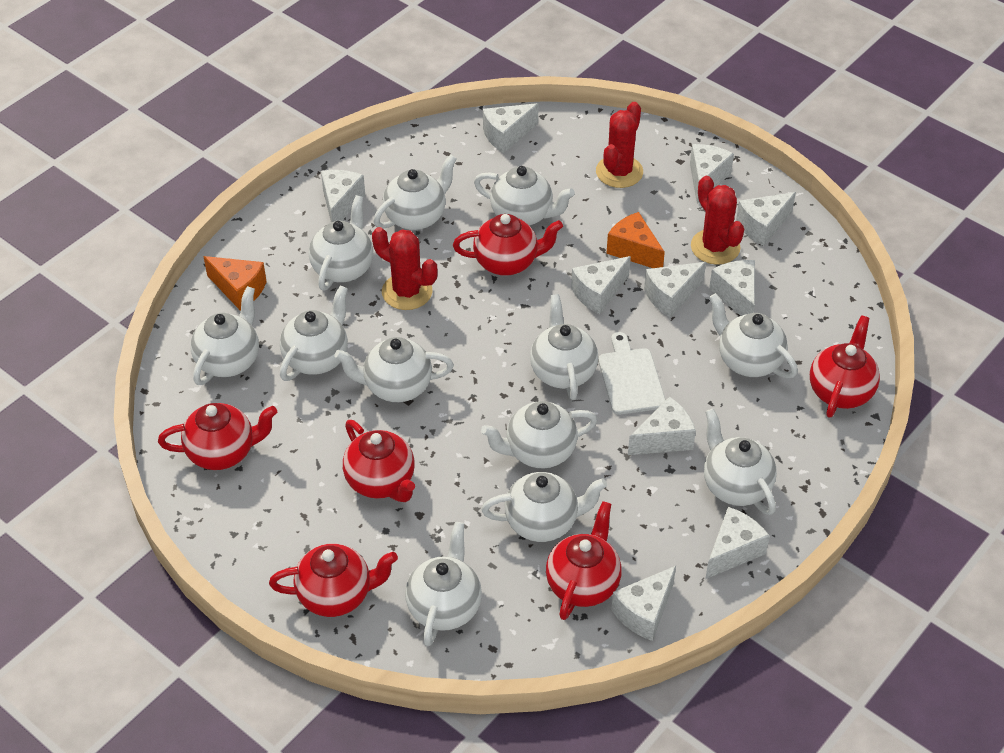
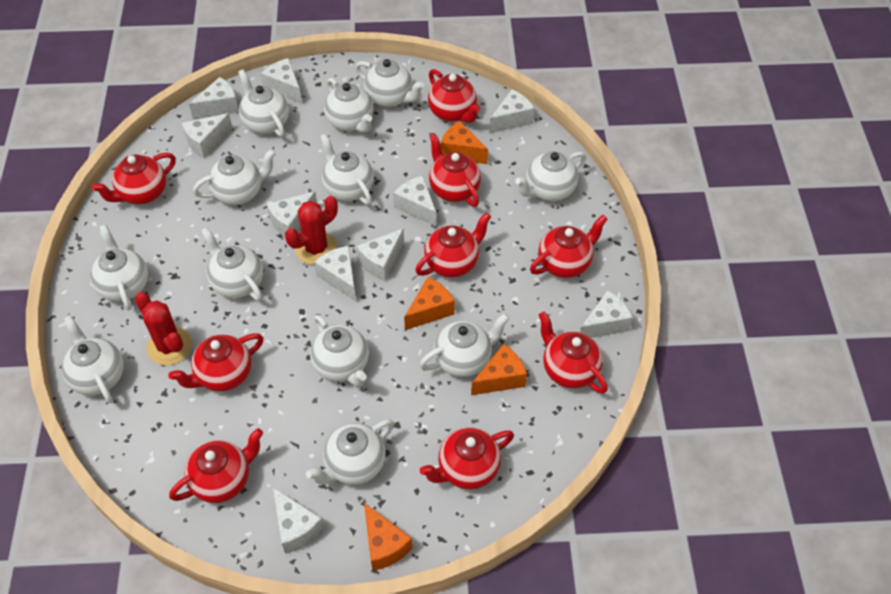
orange cheese: 2 -> 4
red cactus: 3 -> 2
red teapot: 6 -> 9
white cutting board: 1 -> 0

